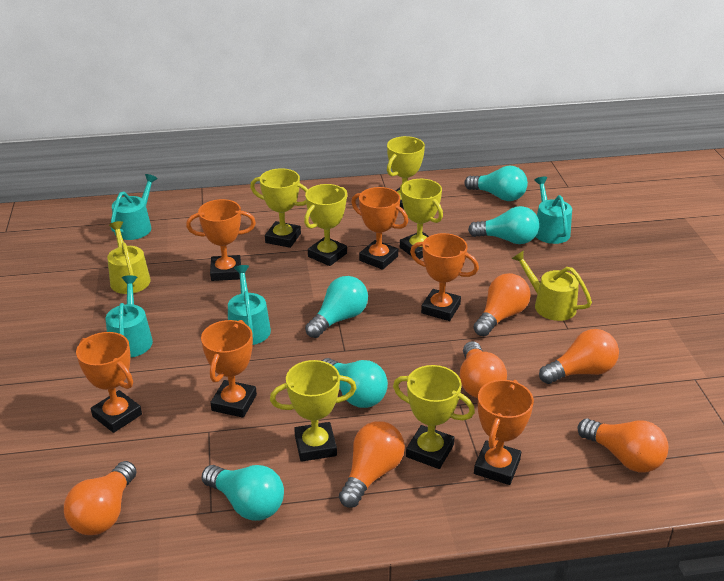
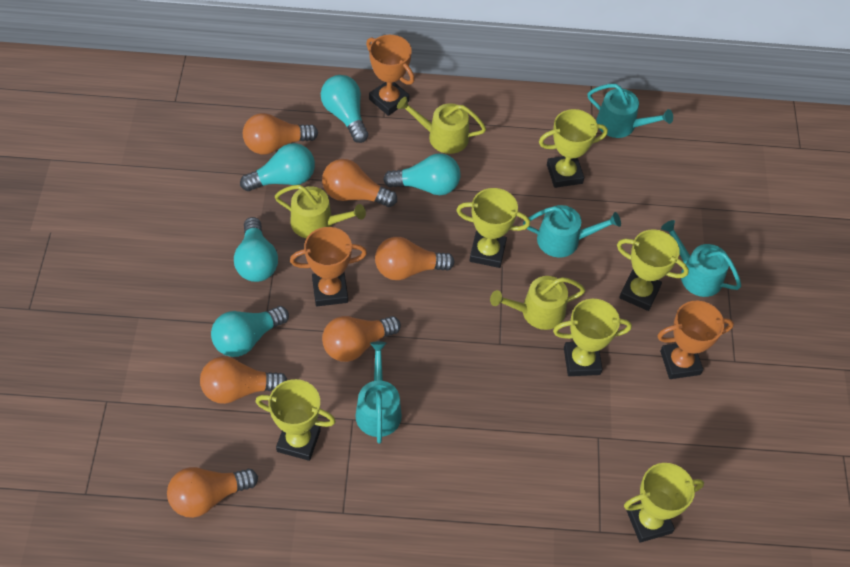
orange trophy: 6 -> 3
yellow watering can: 2 -> 3

